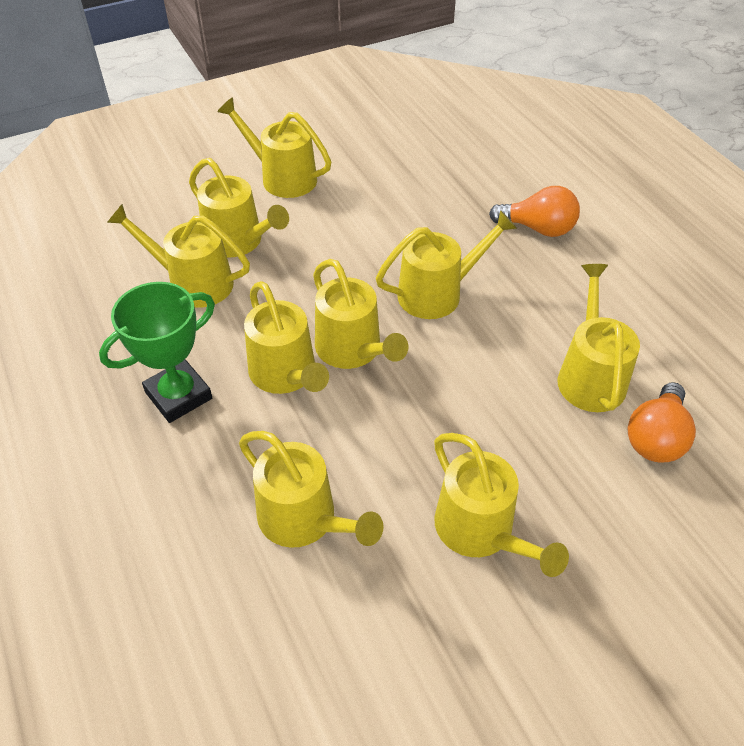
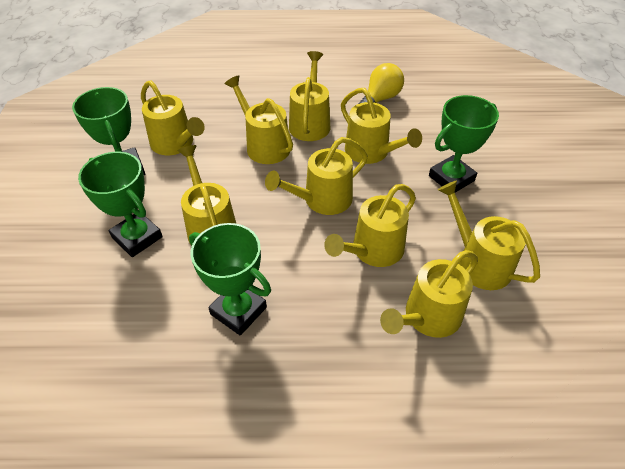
green trophy: 1 -> 4
orange light bulb: 2 -> 0
yellow light bulb: 0 -> 1

